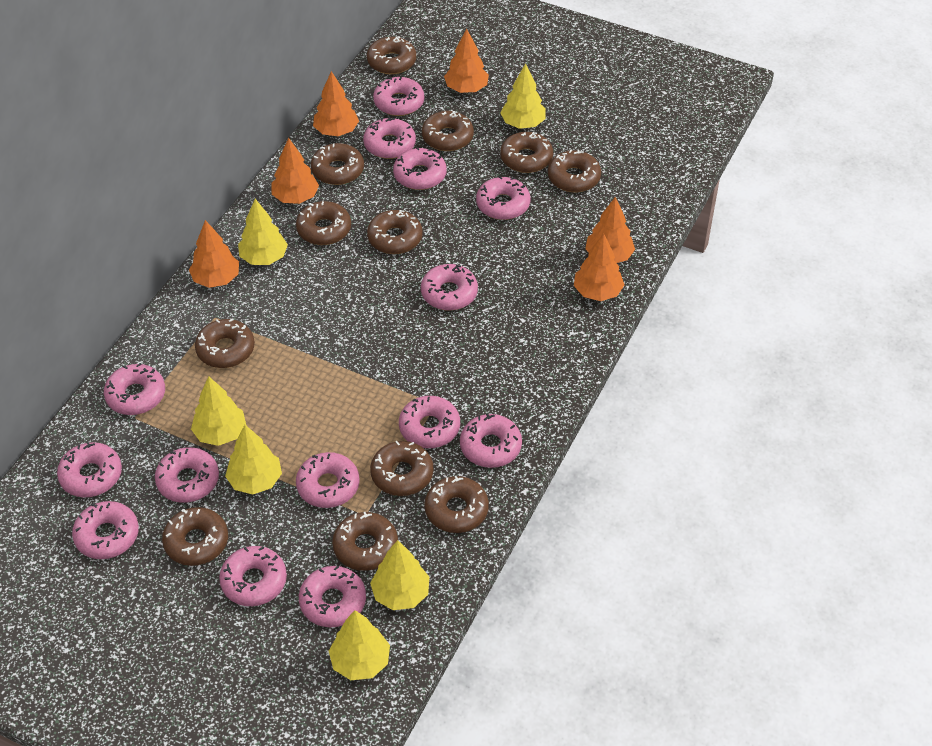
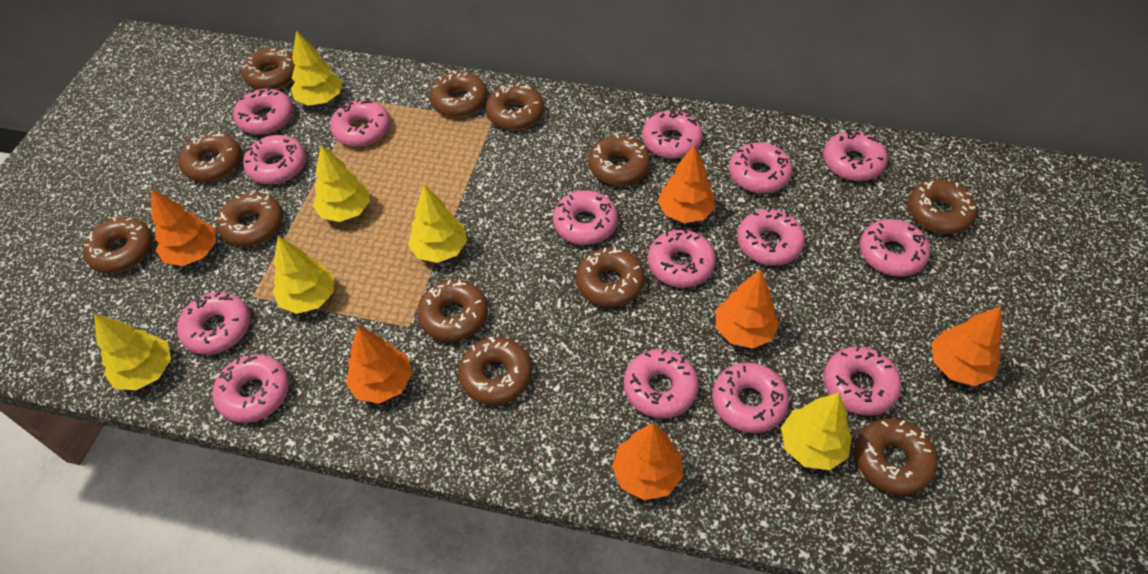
pink donut: 14 -> 15

